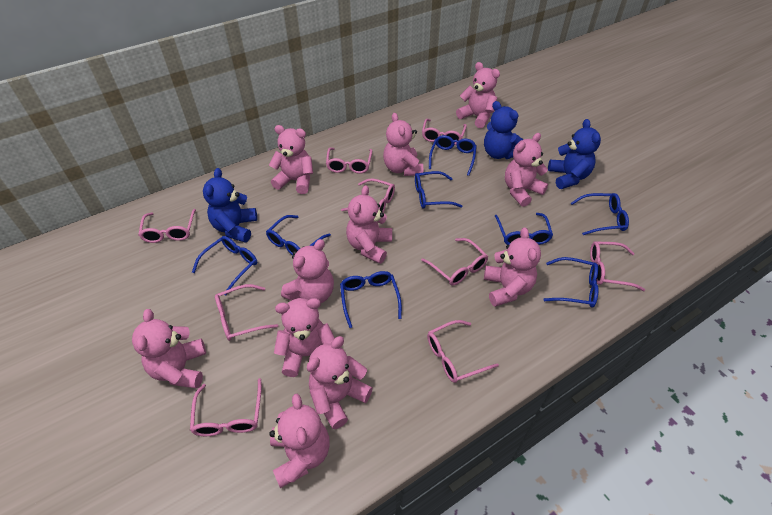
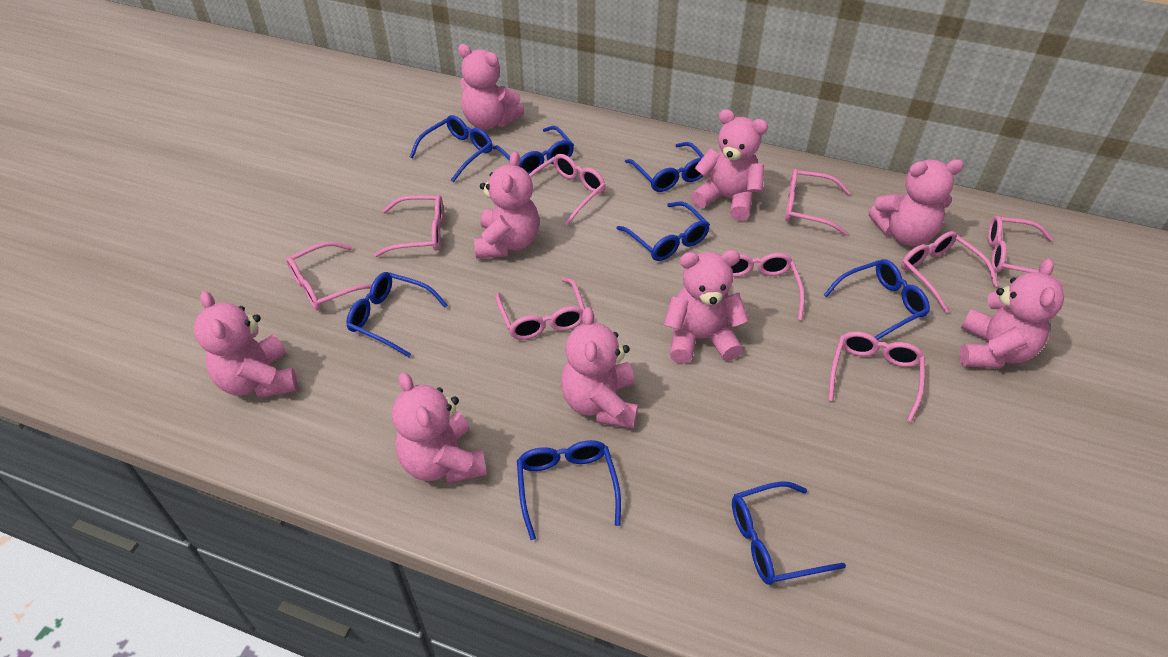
blue teddy bear: 3 -> 0
pink teddy bear: 11 -> 9

